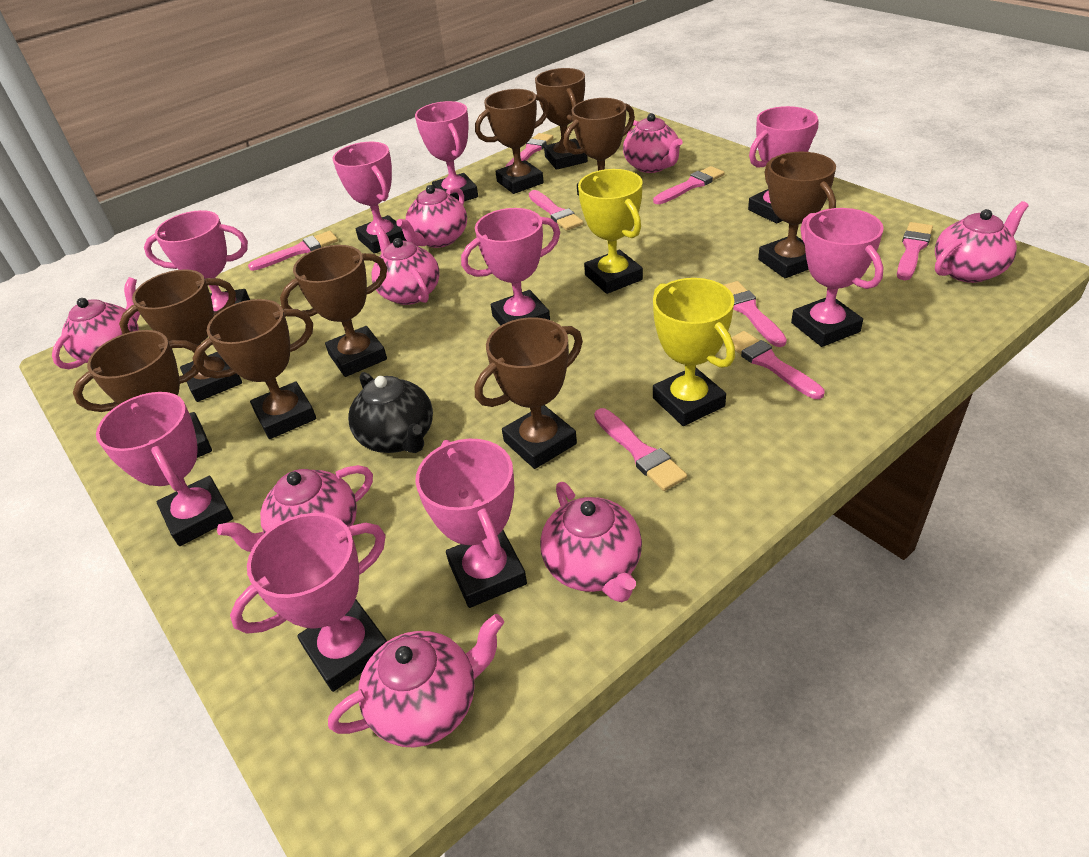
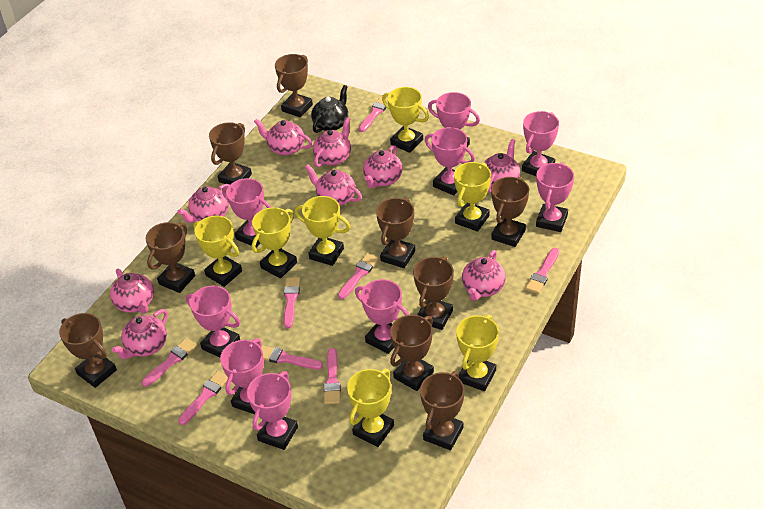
pink teapot: 8 -> 9
yellow trophy: 2 -> 7

